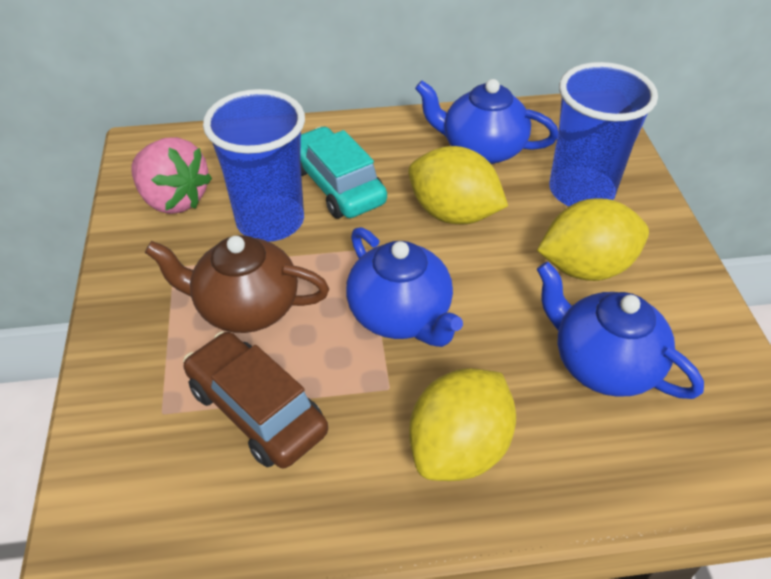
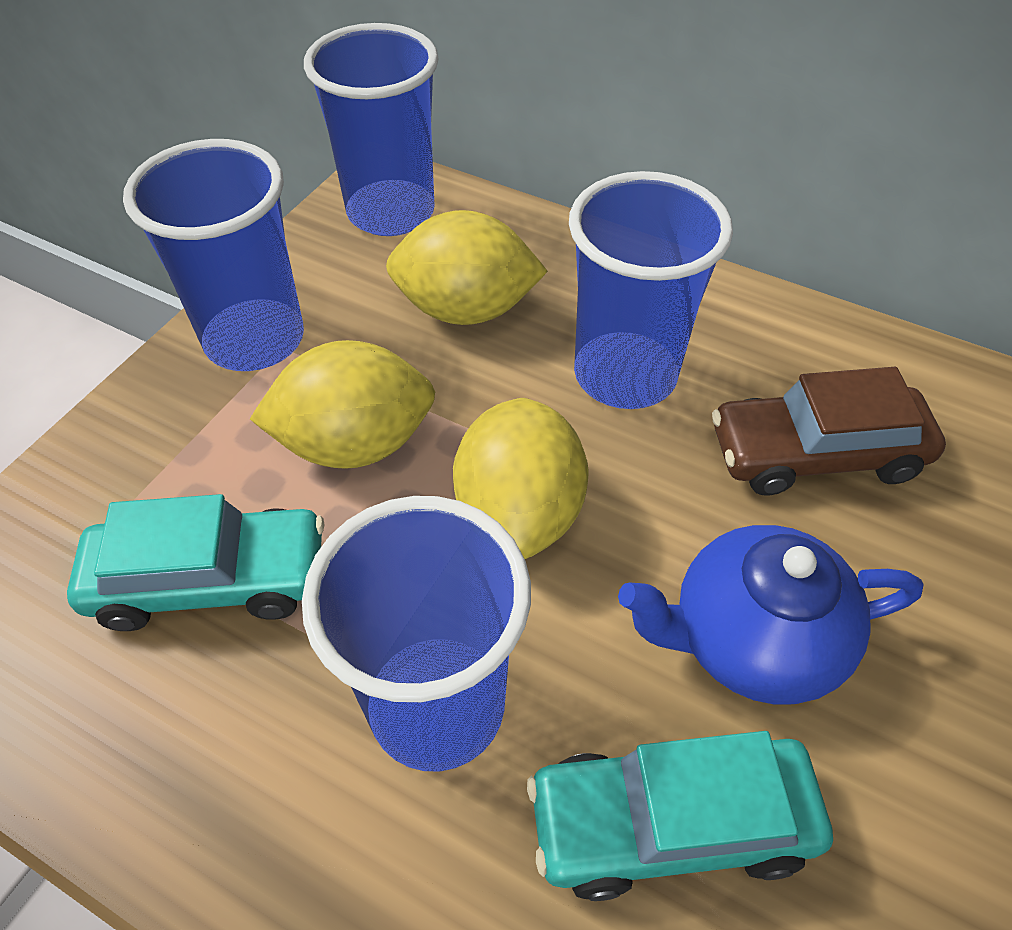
blue cup: 2 -> 4
blue teapot: 3 -> 1
brown teapot: 1 -> 0
pink strawberry: 1 -> 0
turquoise car: 1 -> 2

